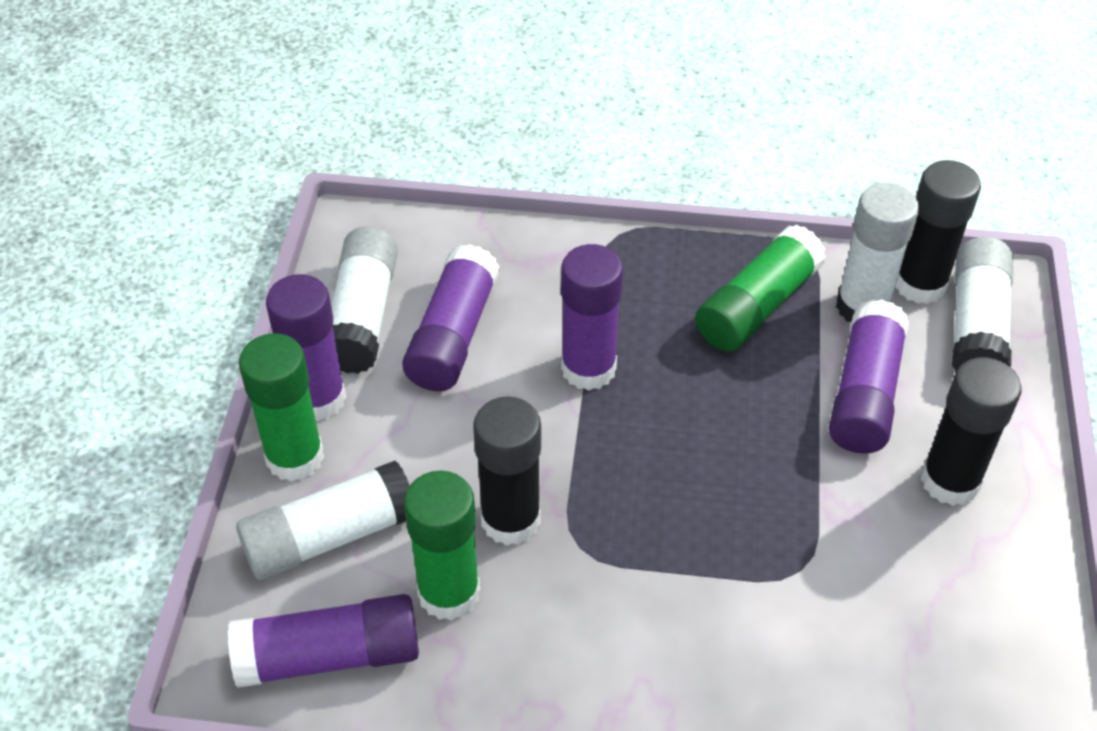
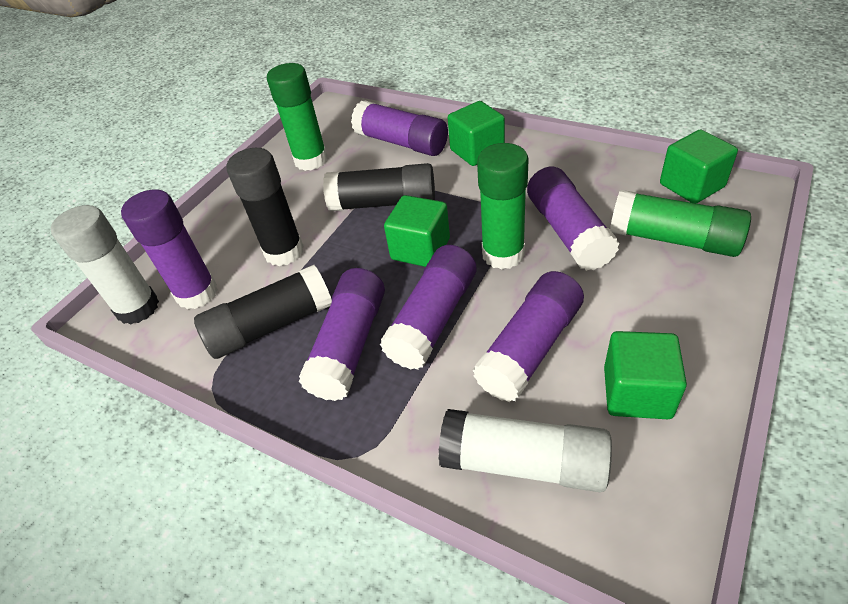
green cube: 0 -> 4
purple glue stick: 5 -> 6
white glue stick: 4 -> 2

